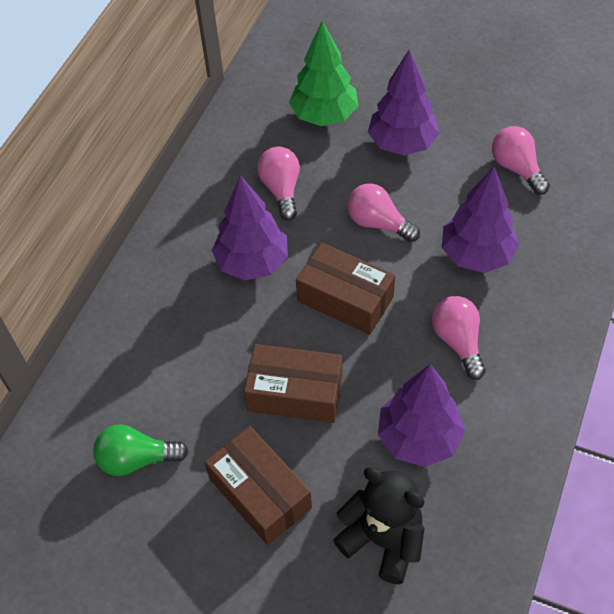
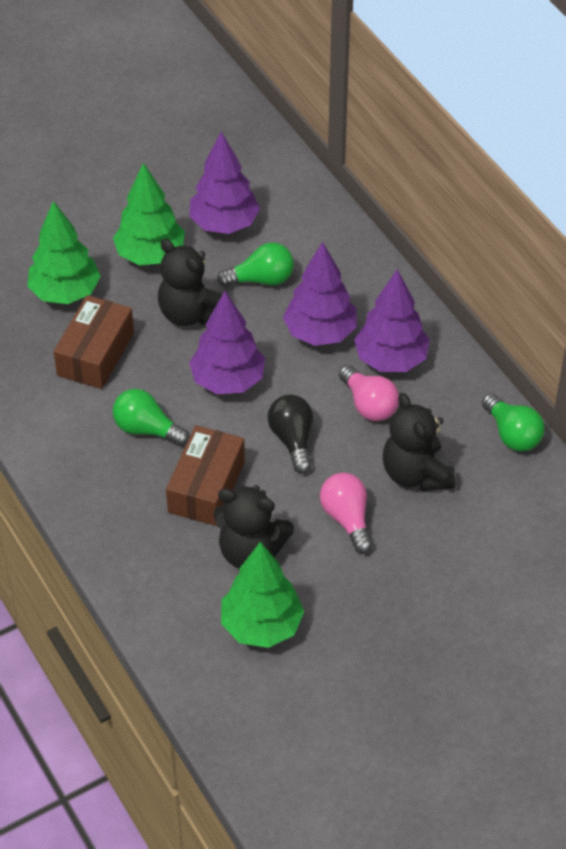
black light bulb: 0 -> 1
black teddy bear: 1 -> 3
brown box: 3 -> 2
green light bulb: 1 -> 3
green tree: 1 -> 3
pink light bulb: 4 -> 2

